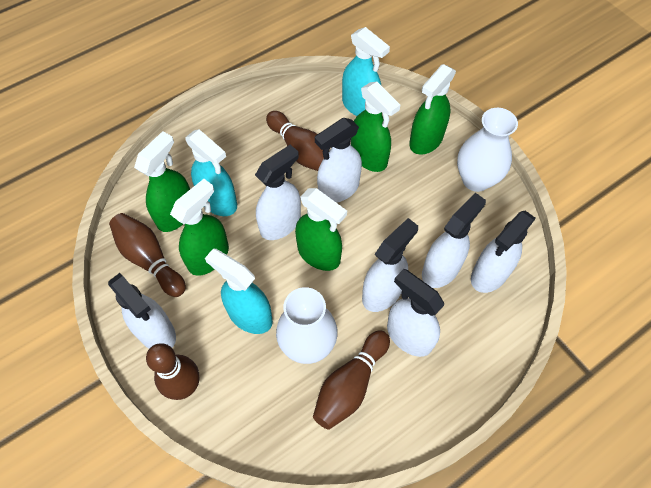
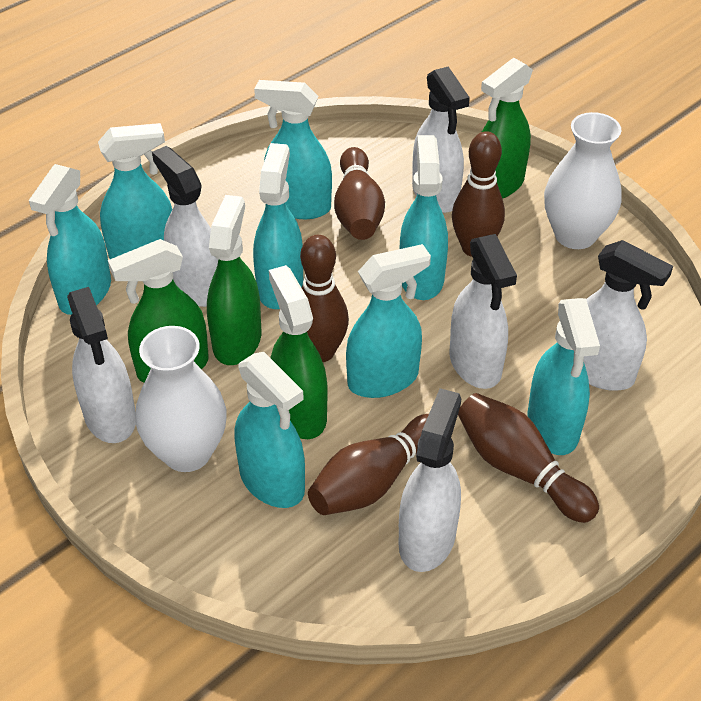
brown bowling pin: 4 -> 5
green spray bottle: 5 -> 4
turquoise spray bottle: 3 -> 8
white spray bottle: 7 -> 6

